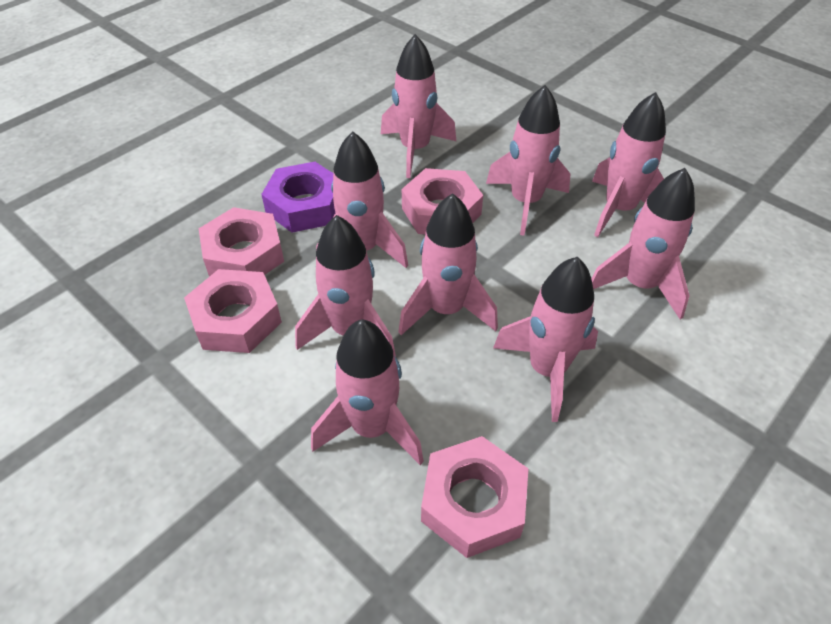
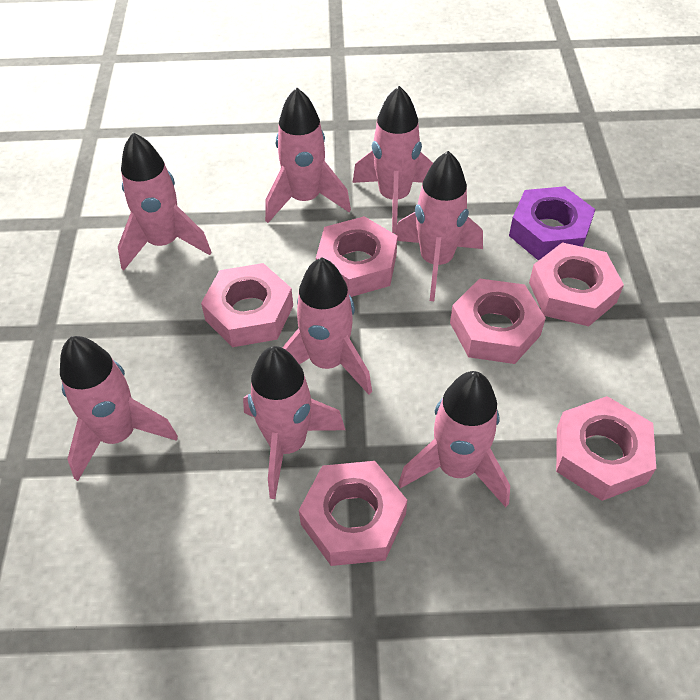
pink nut: 4 -> 6
pink rocket: 9 -> 8

